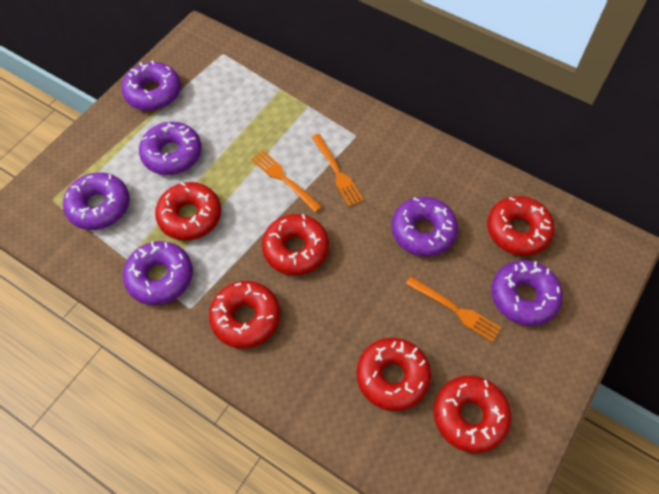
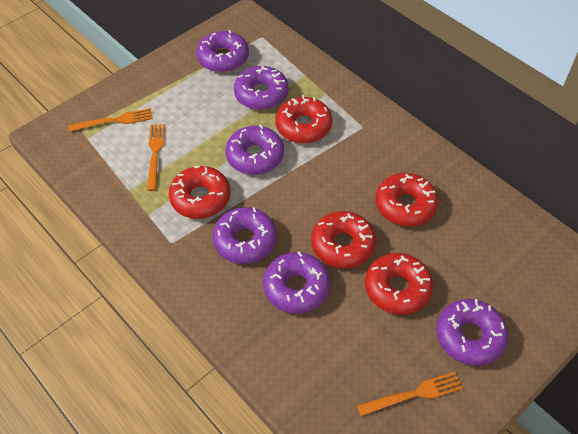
red donut: 6 -> 5

